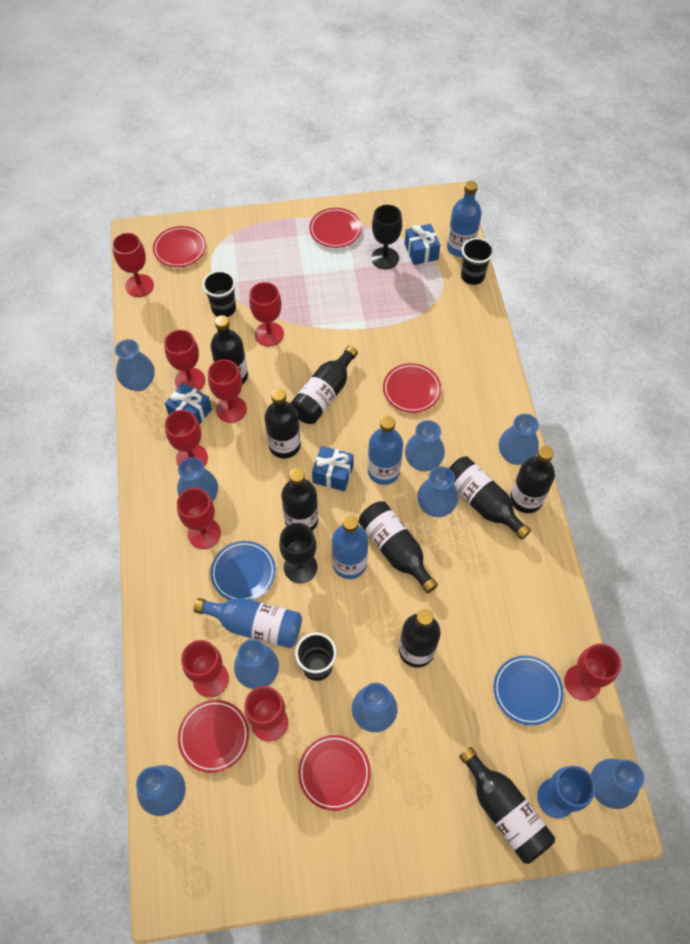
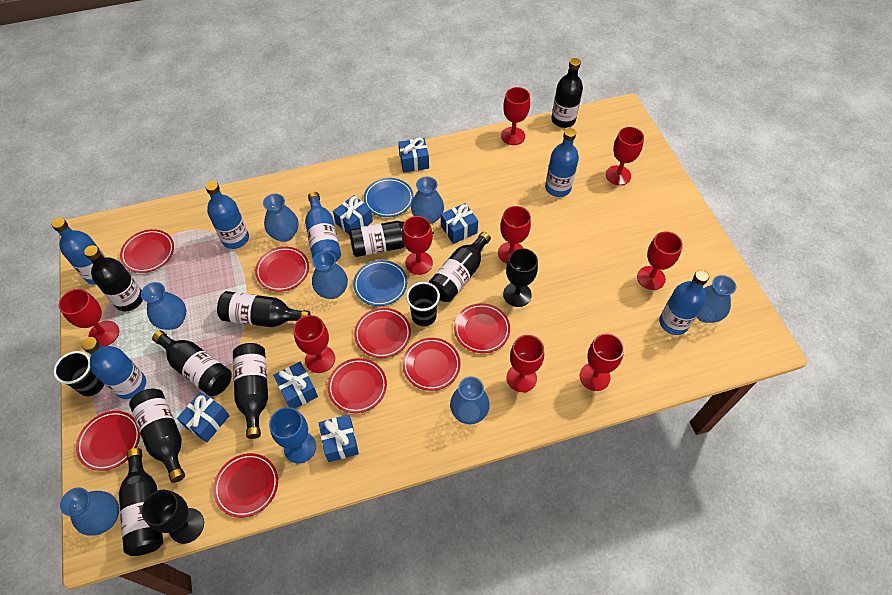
black cup: 3 -> 2
blue bottle: 4 -> 6
blue gift: 3 -> 6
blue vase: 9 -> 7
red plate: 5 -> 8

